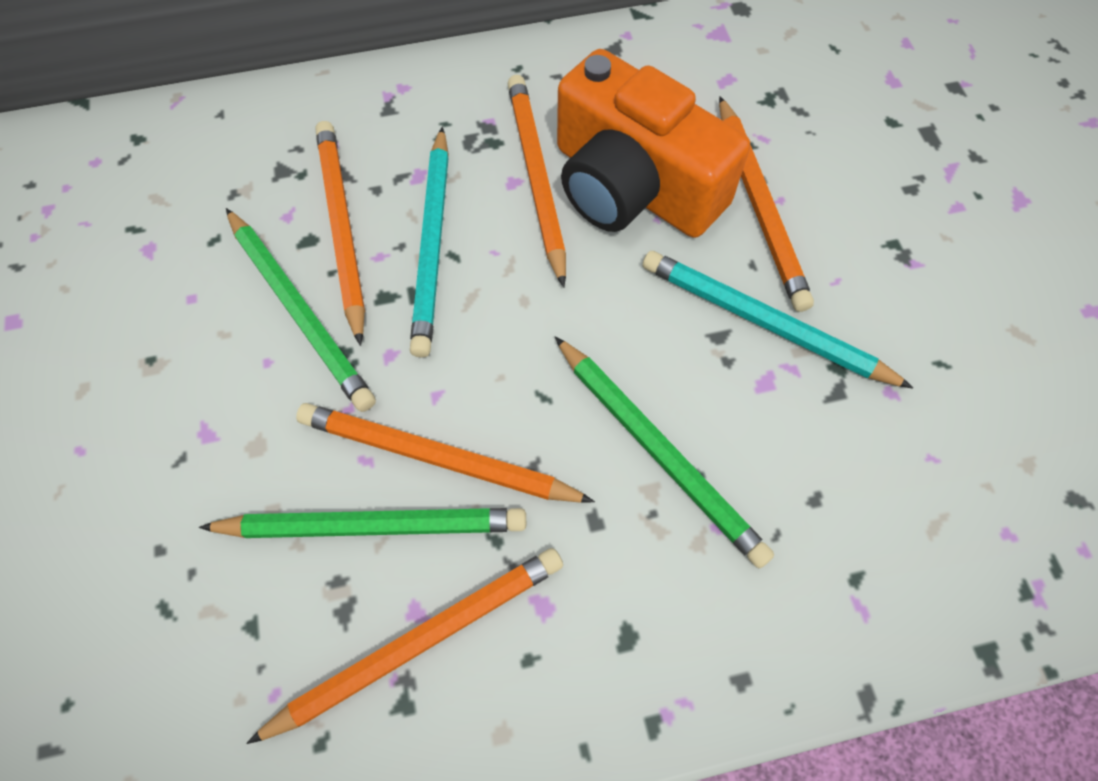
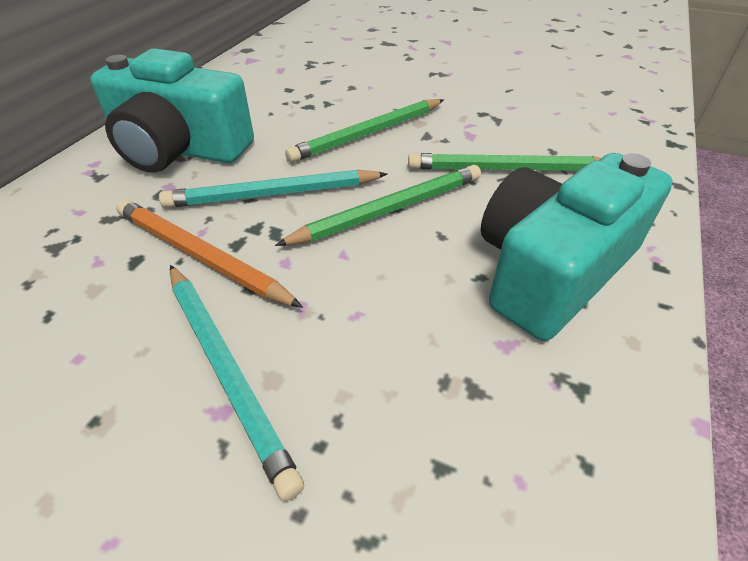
orange camera: 1 -> 0
orange pencil: 5 -> 1
turquoise camera: 0 -> 2

